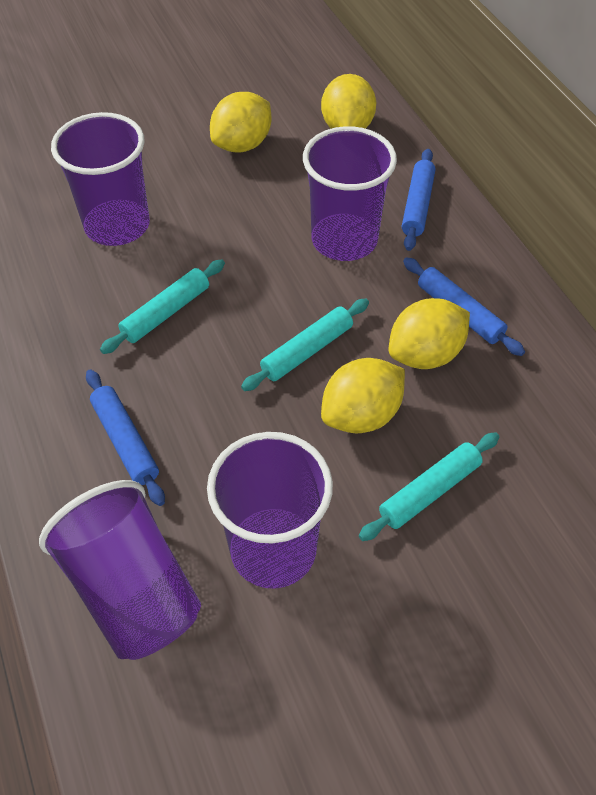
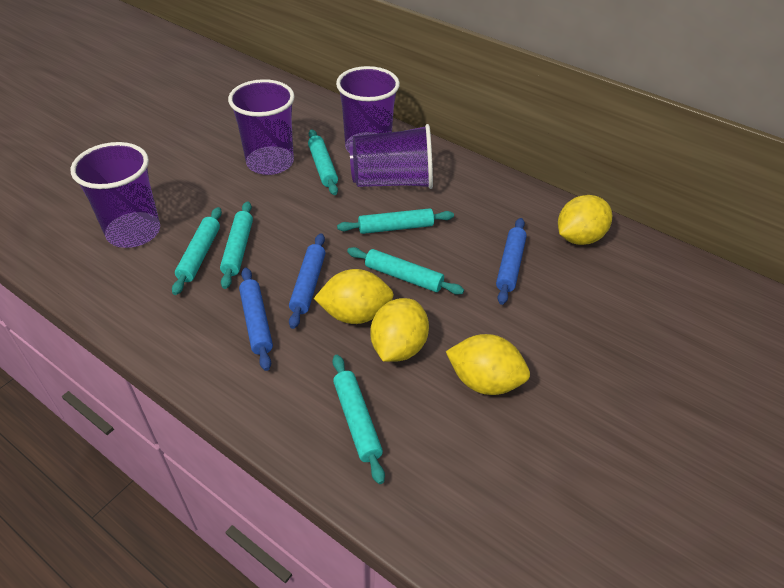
turquoise rolling pin: 3 -> 6

